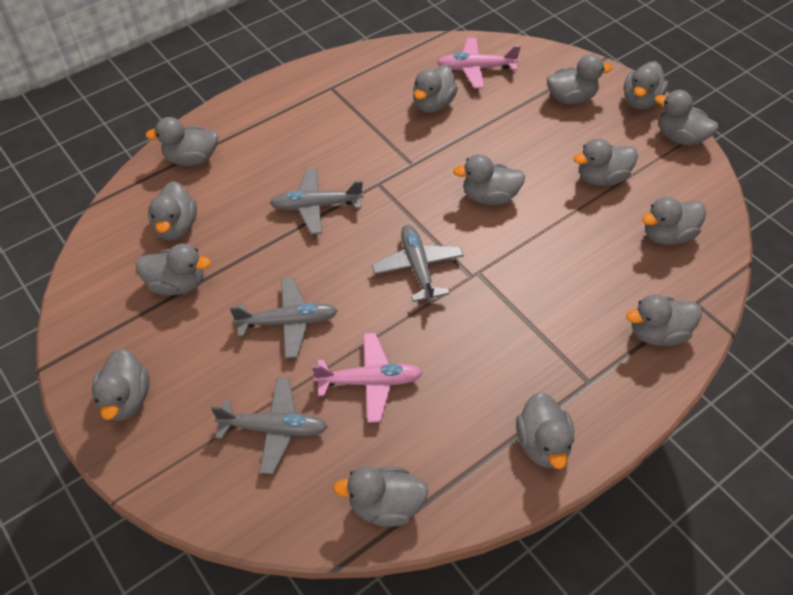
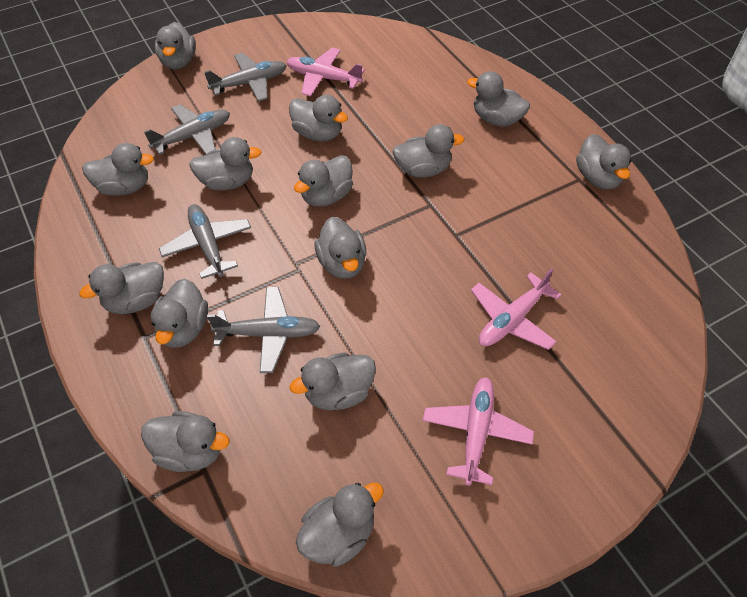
pink plane: 2 -> 3

